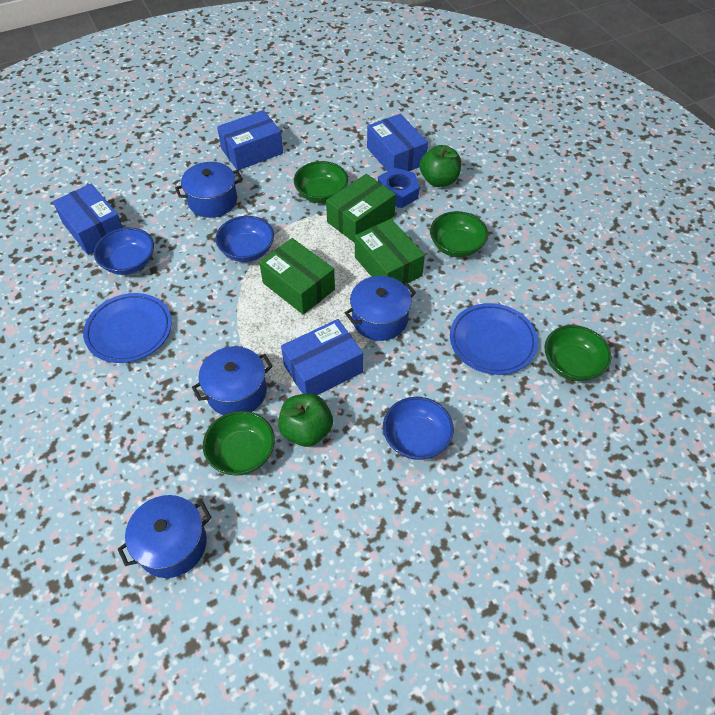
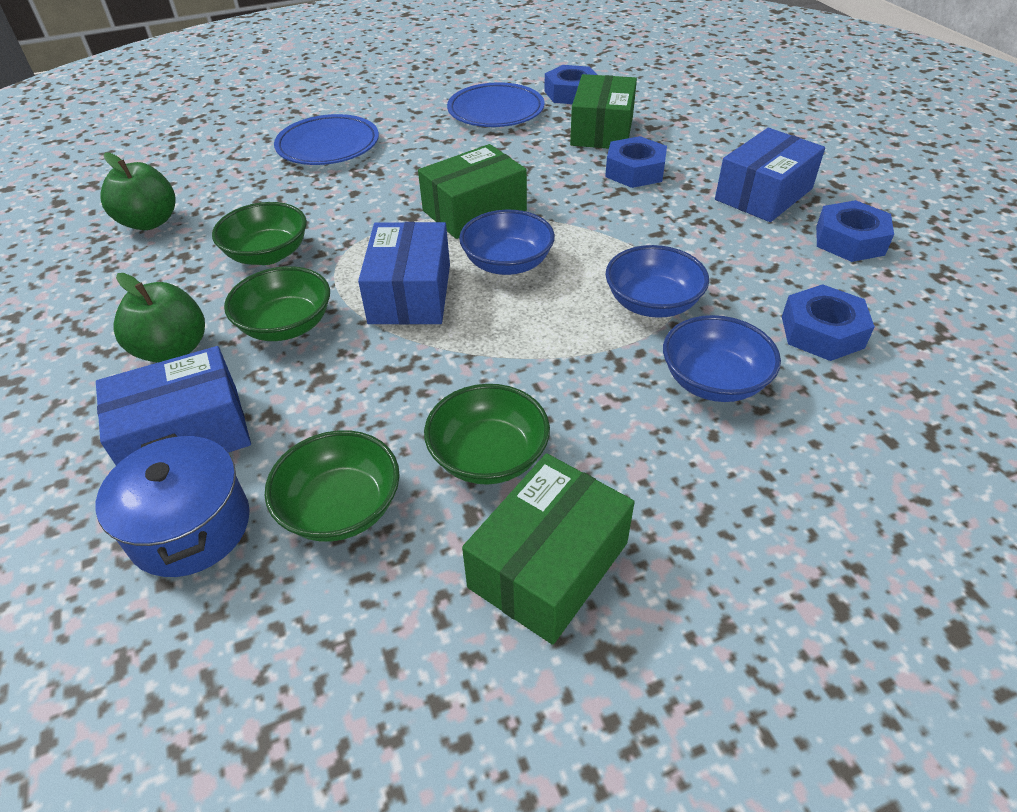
blue box: 4 -> 3
blue nut: 1 -> 4
blue pot: 4 -> 1

